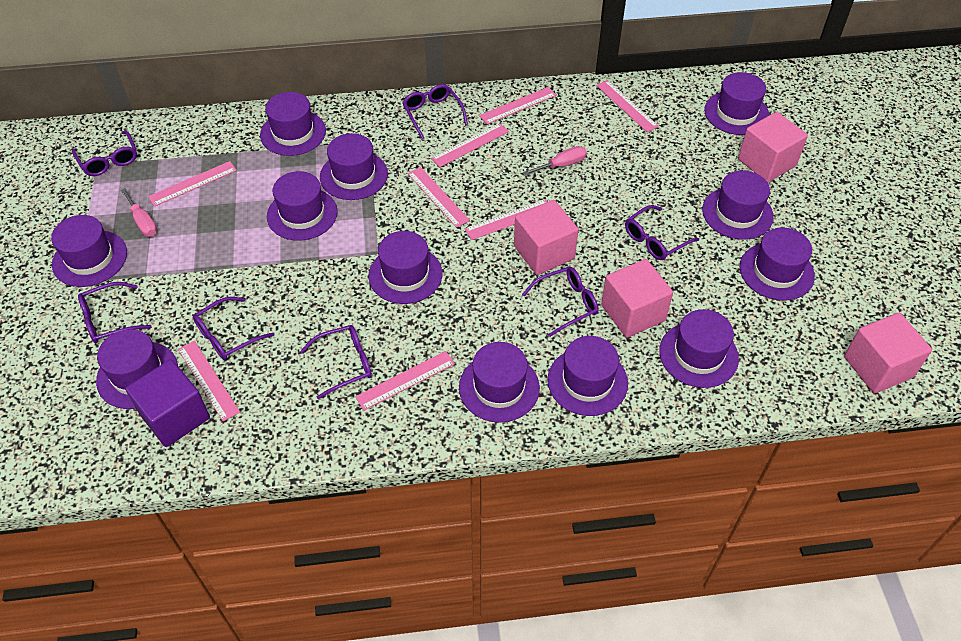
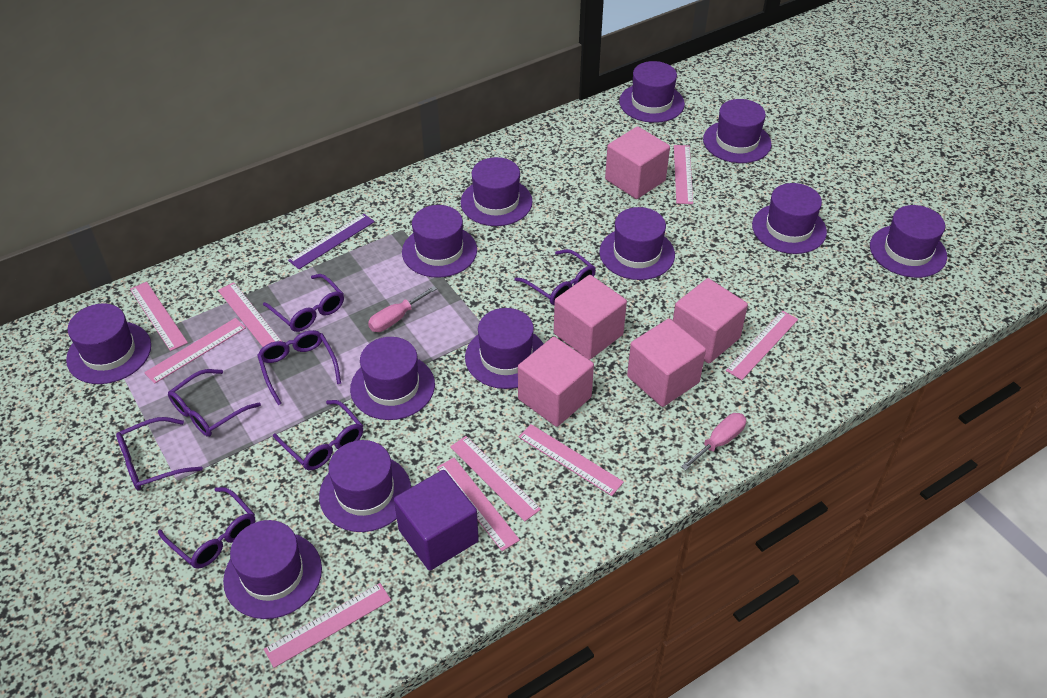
pink cube: 4 -> 5
pink ruler: 8 -> 9
purple ruler: 0 -> 1

